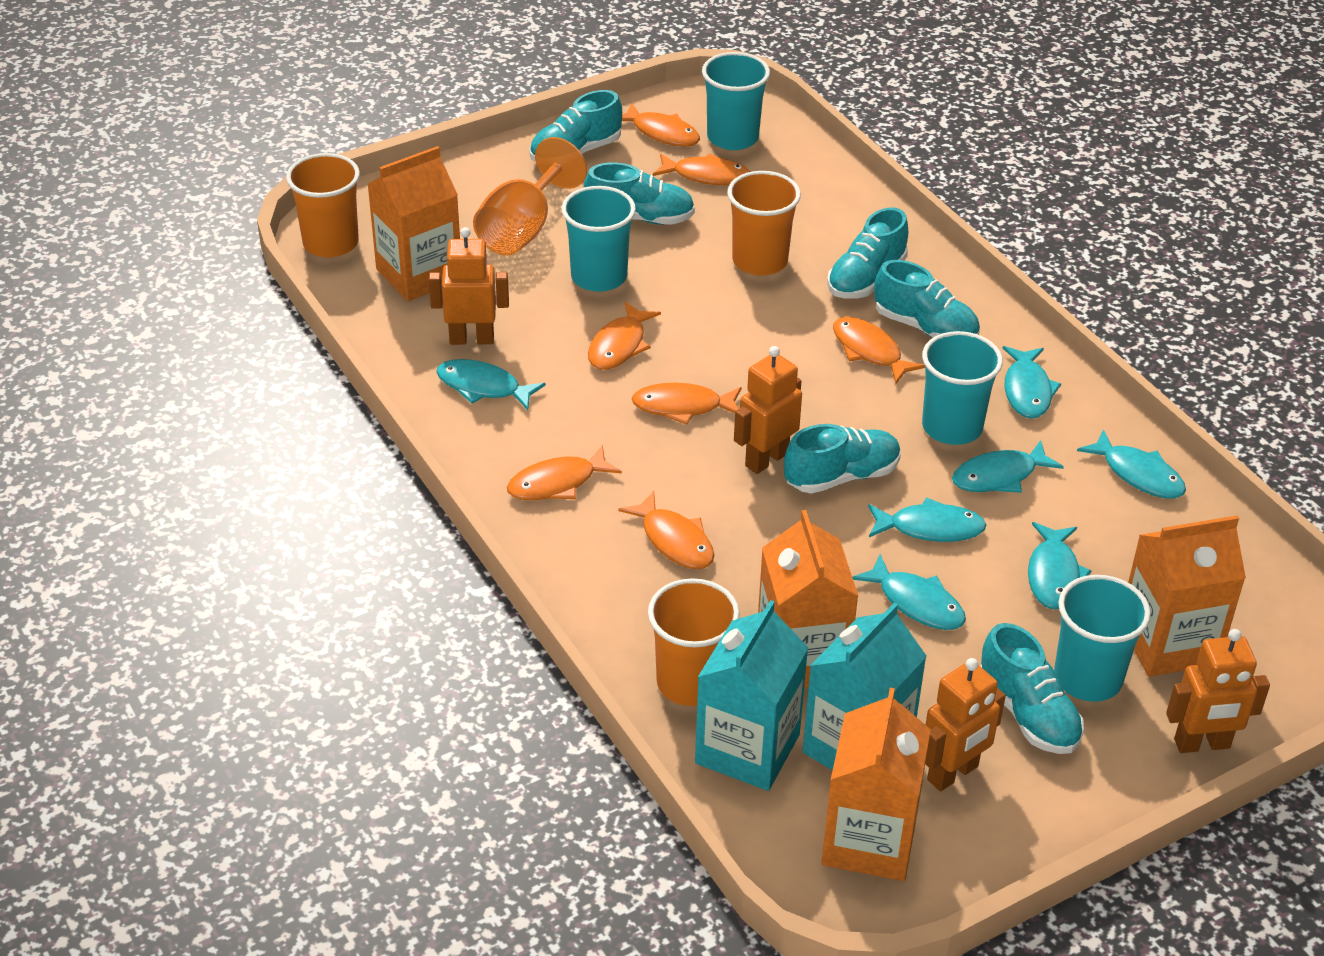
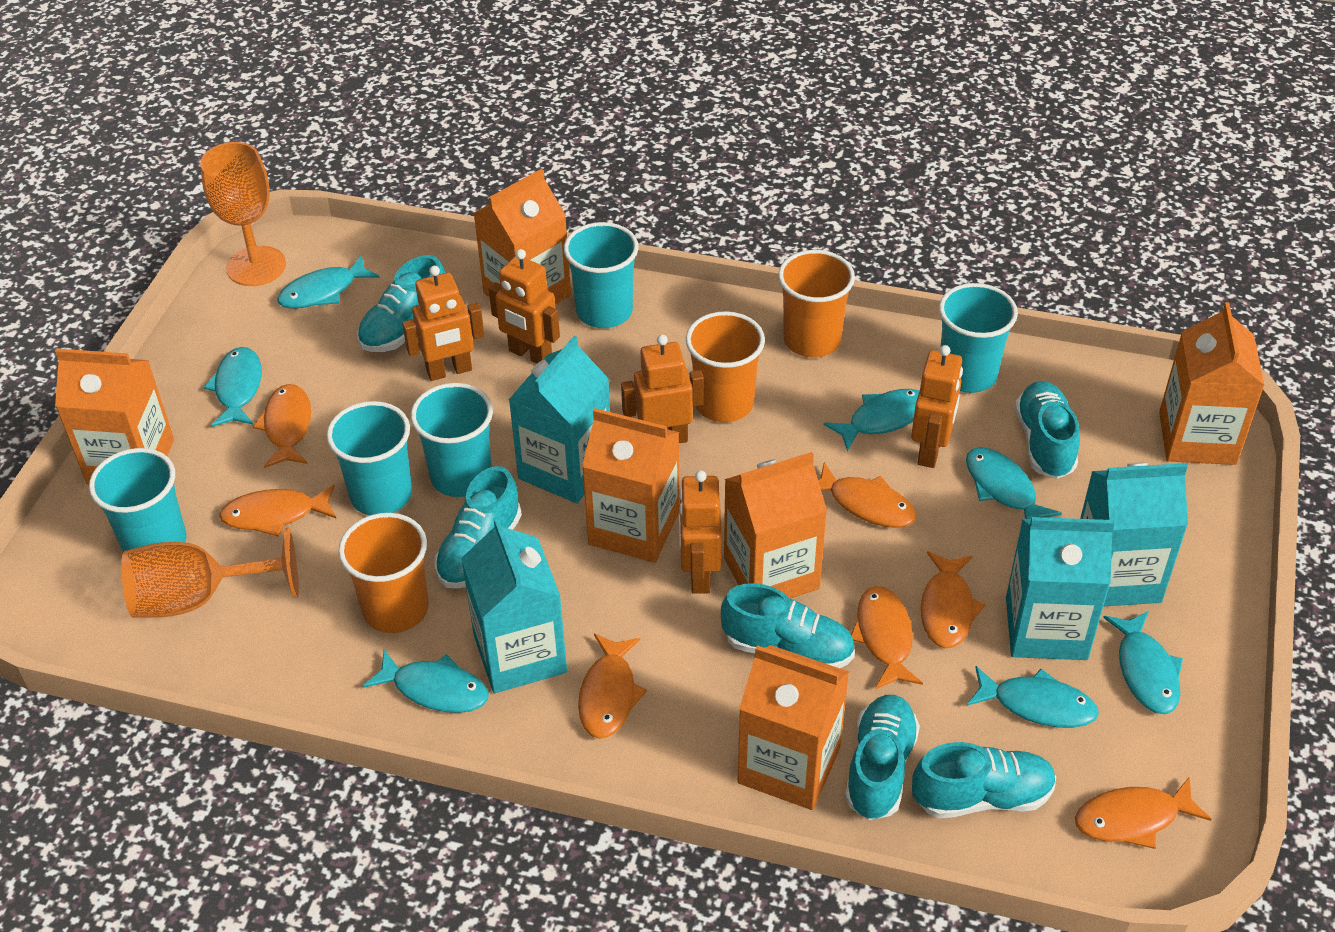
orange carton: 4 -> 6
orange goblet: 1 -> 2
orange robot: 4 -> 5
turquoise carton: 2 -> 4
turquoise cup: 4 -> 5

